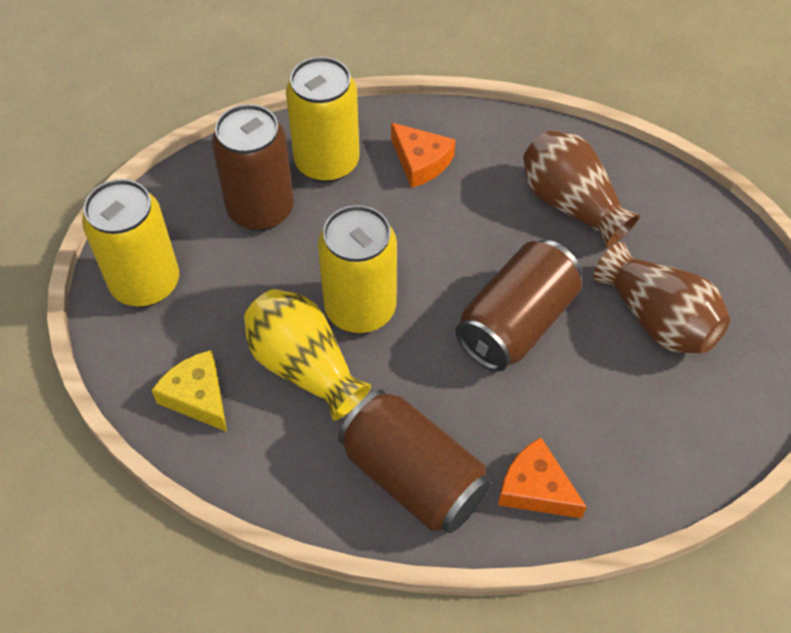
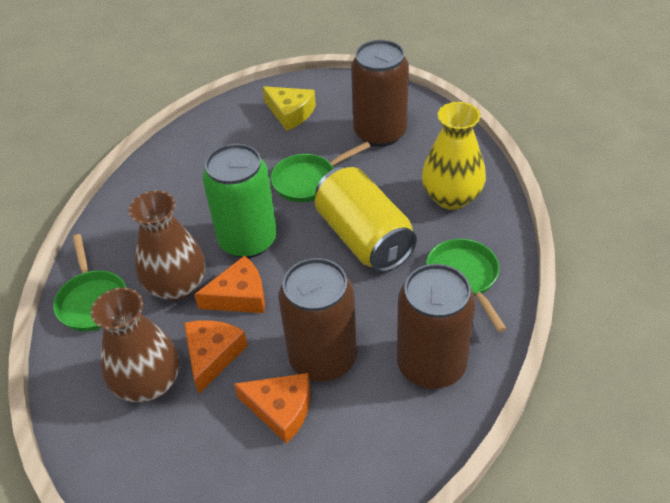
green can: 0 -> 1
green pan: 0 -> 3
orange cheese: 2 -> 3
yellow can: 3 -> 1

